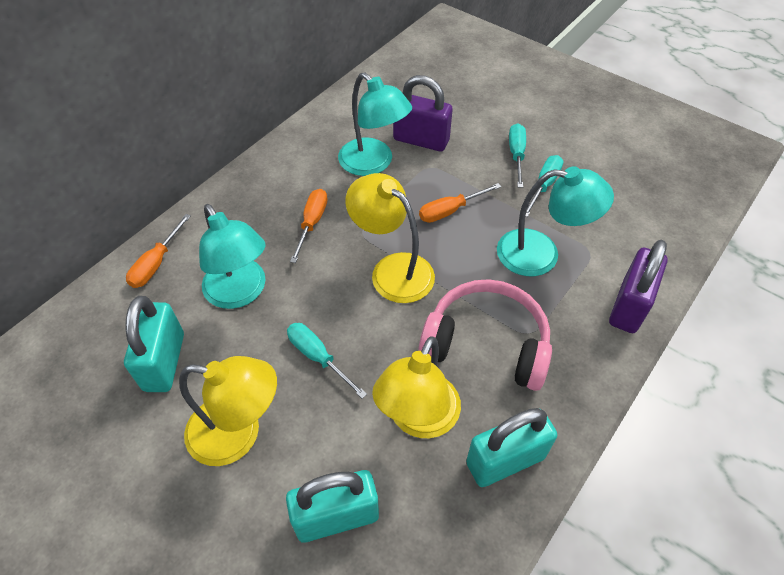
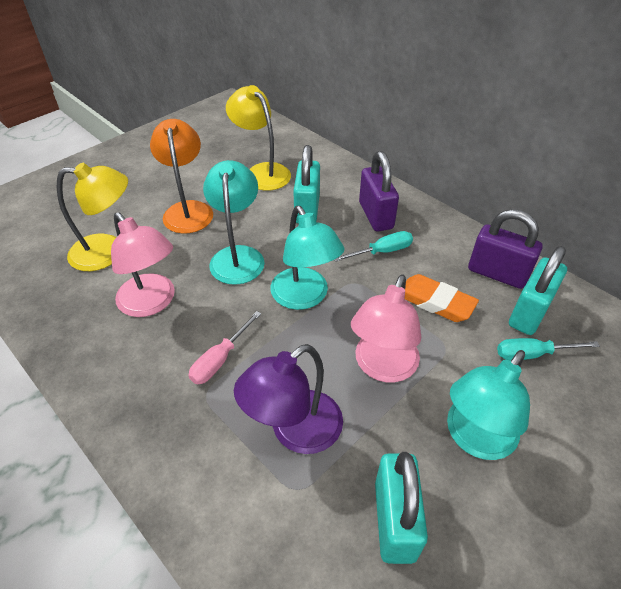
orange eraser: 0 -> 1
orange lamp: 0 -> 1
orange screwdriver: 3 -> 0
pink headphones: 1 -> 0
pink lamp: 0 -> 2
pink screwdriver: 0 -> 1
purple lamp: 0 -> 1
turquoise screwdriver: 3 -> 2
yellow lamp: 3 -> 2

